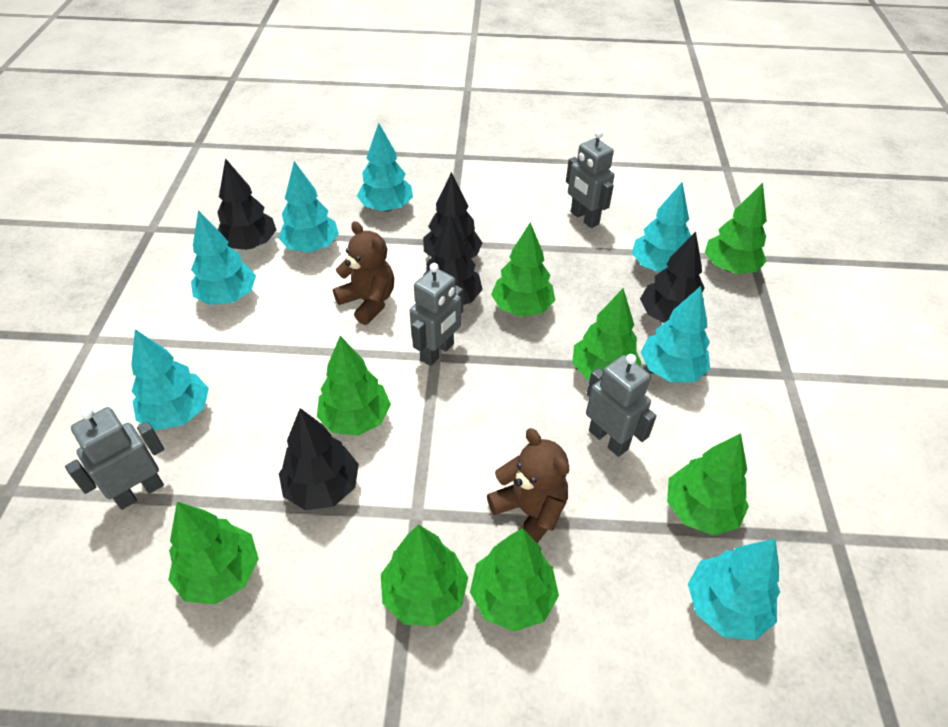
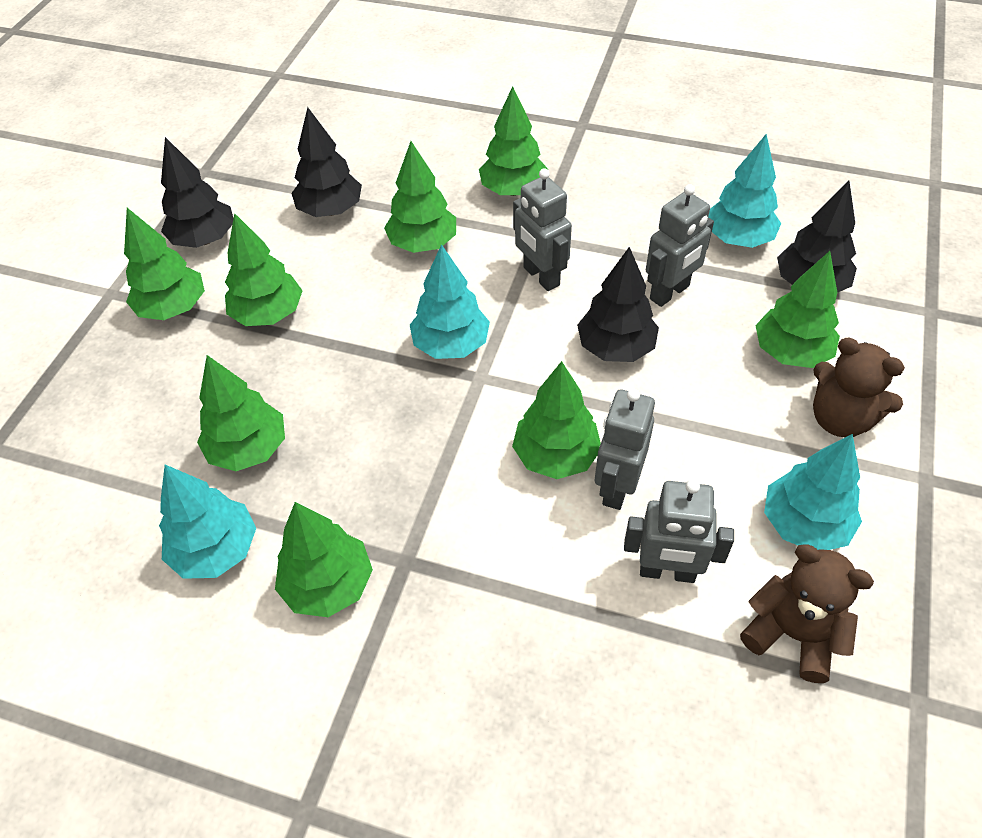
black tree: 5 -> 4
turquoise tree: 7 -> 4

